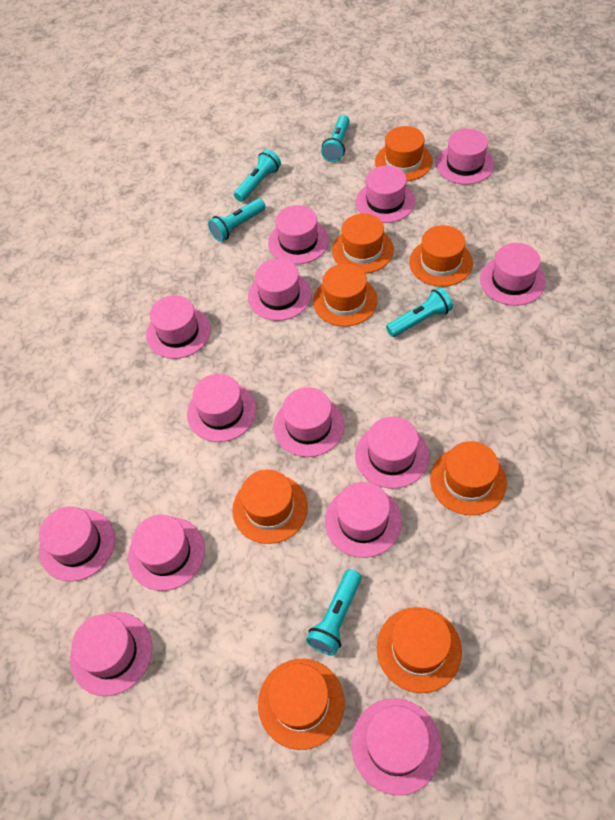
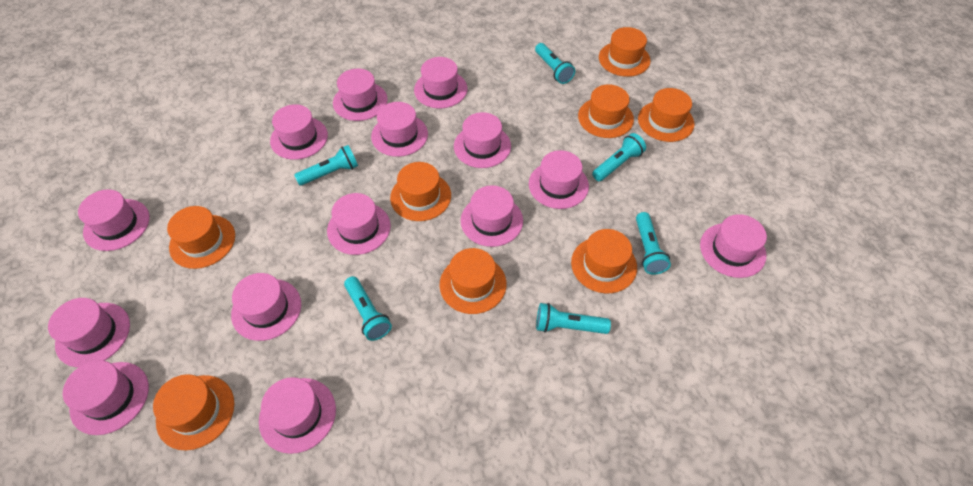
turquoise flashlight: 5 -> 6

